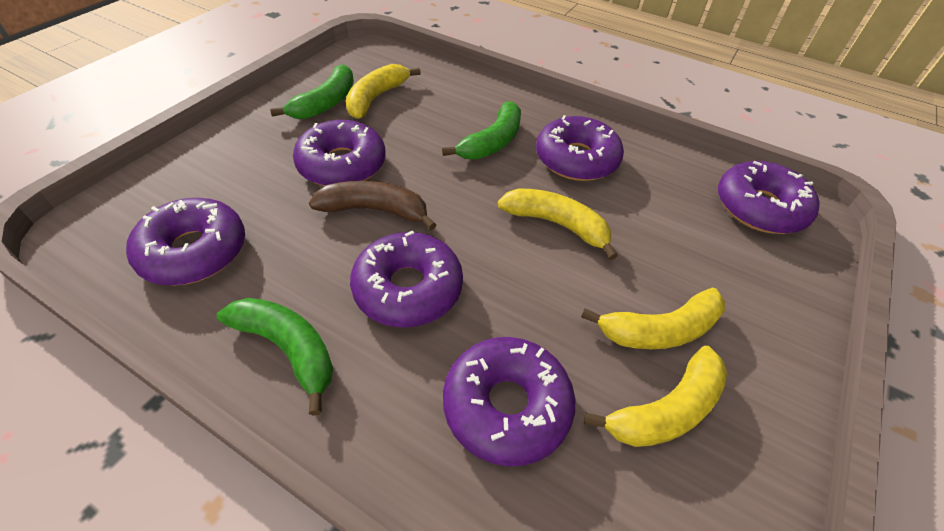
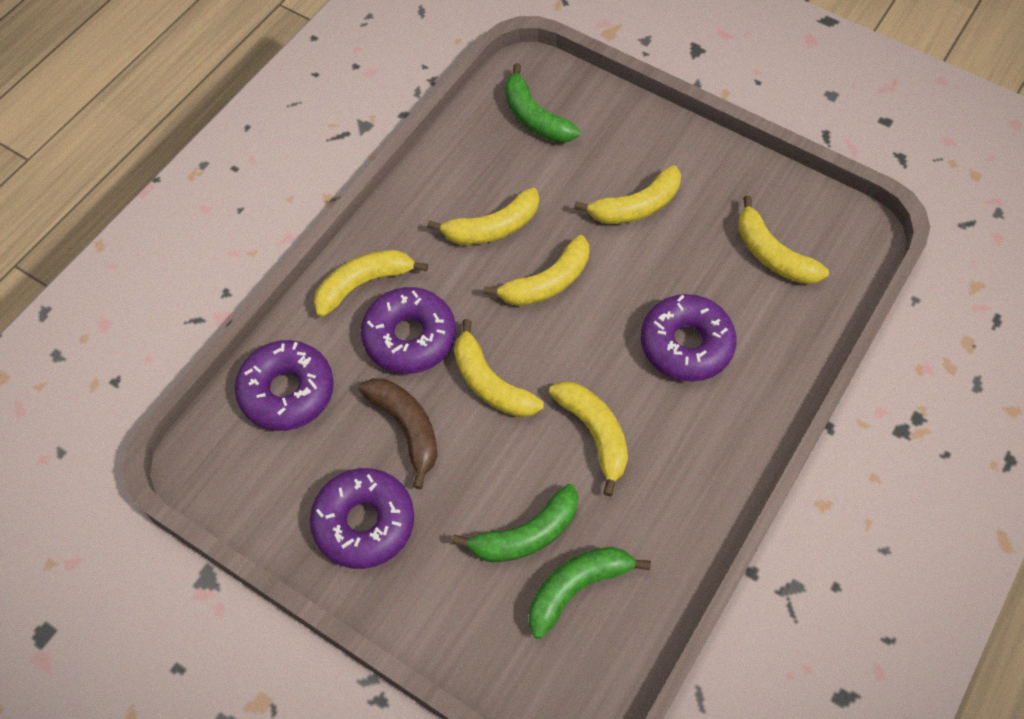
purple donut: 6 -> 4
yellow banana: 4 -> 7

